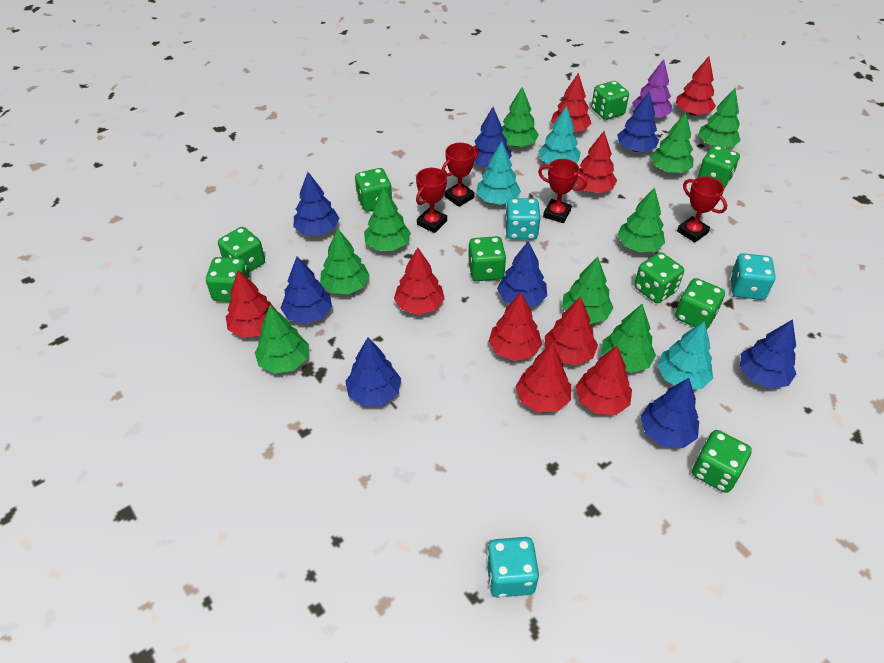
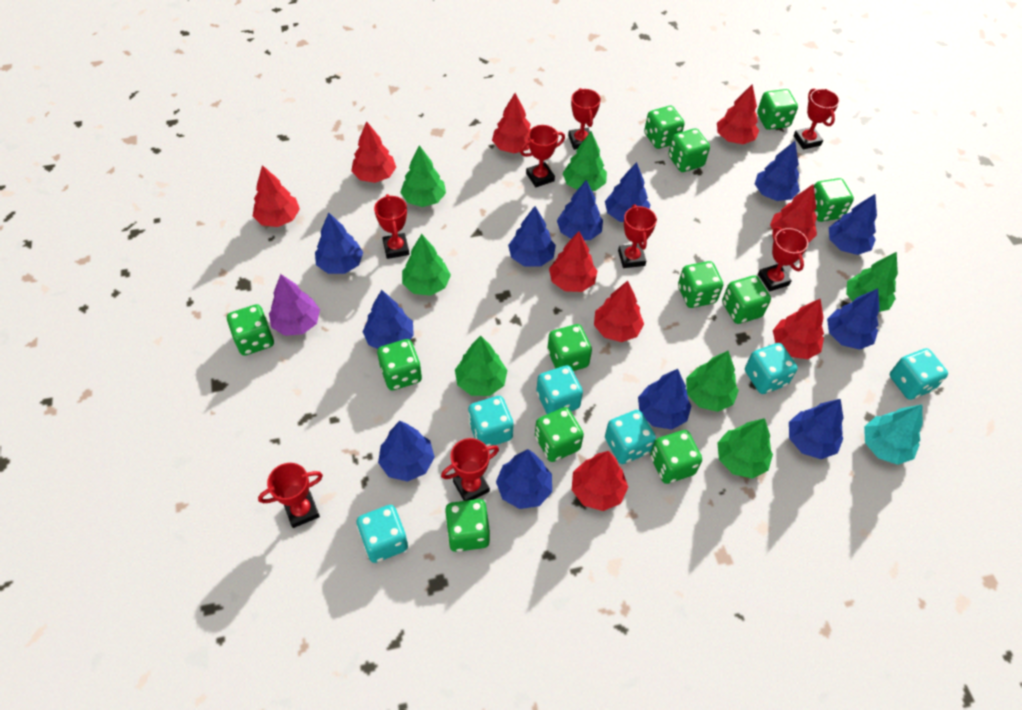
blue tree: 8 -> 12
green dice: 9 -> 12
green tree: 9 -> 7
red trophy: 4 -> 8
turquoise dice: 3 -> 6
turquoise tree: 3 -> 1

